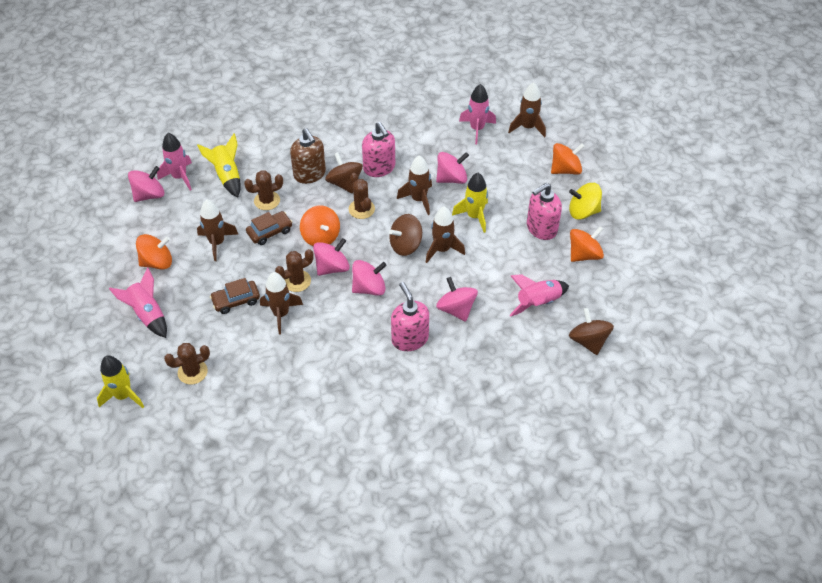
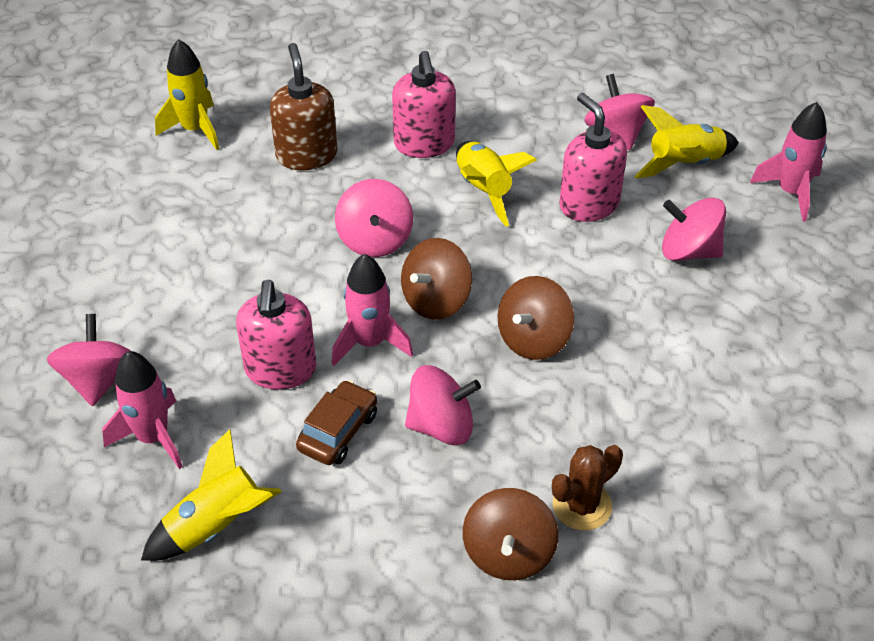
brown cactus: 4 -> 1
brown car: 2 -> 1
brown rocket: 5 -> 0
orange spinning top: 4 -> 0
pink rocket: 4 -> 3
yellow rocket: 3 -> 4
yellow spinning top: 1 -> 0

